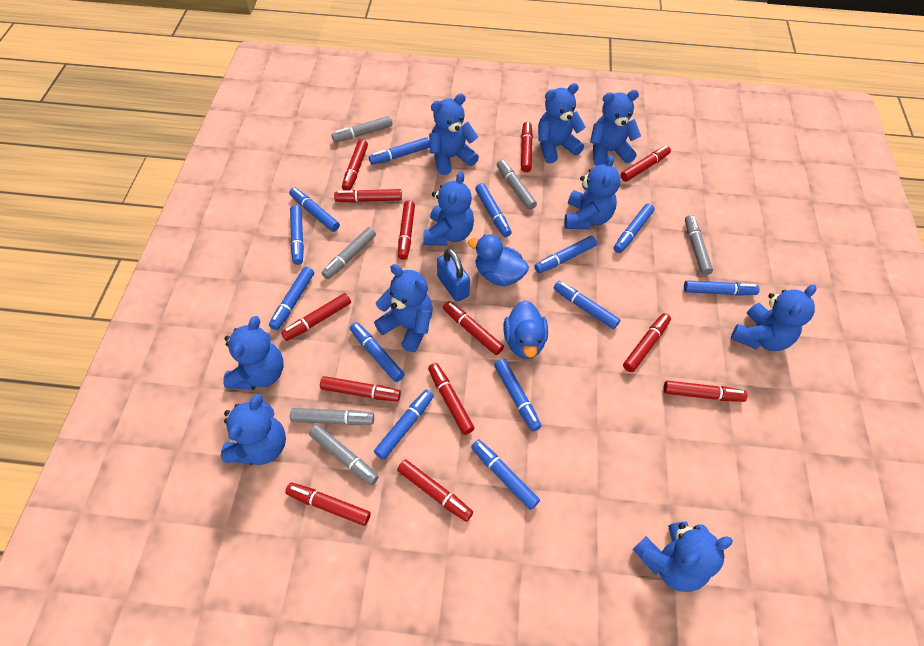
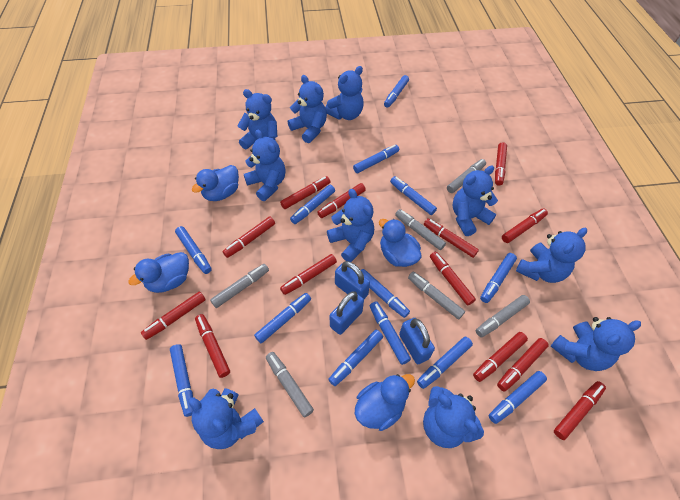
blue duck: 2 -> 4
blue padlock: 1 -> 3

